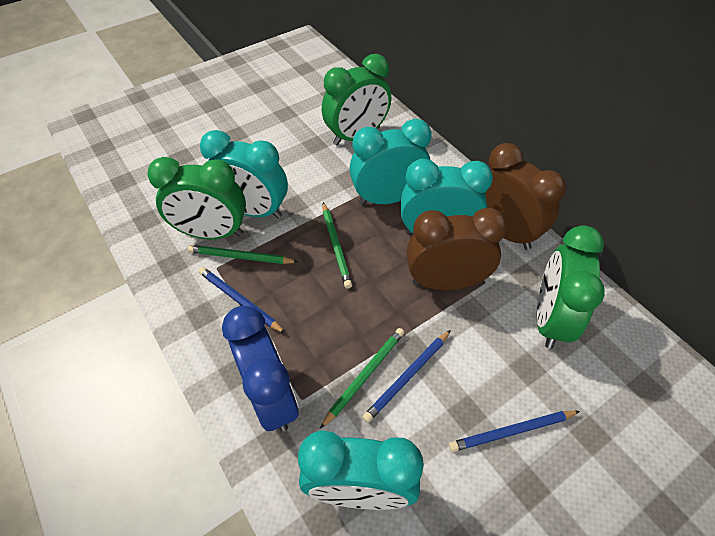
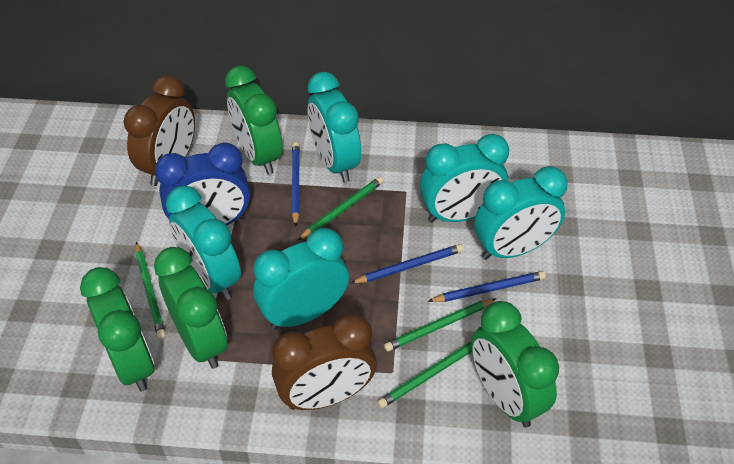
green clock: 3 -> 4
green pencil: 3 -> 4
turquoise clock: 4 -> 5

